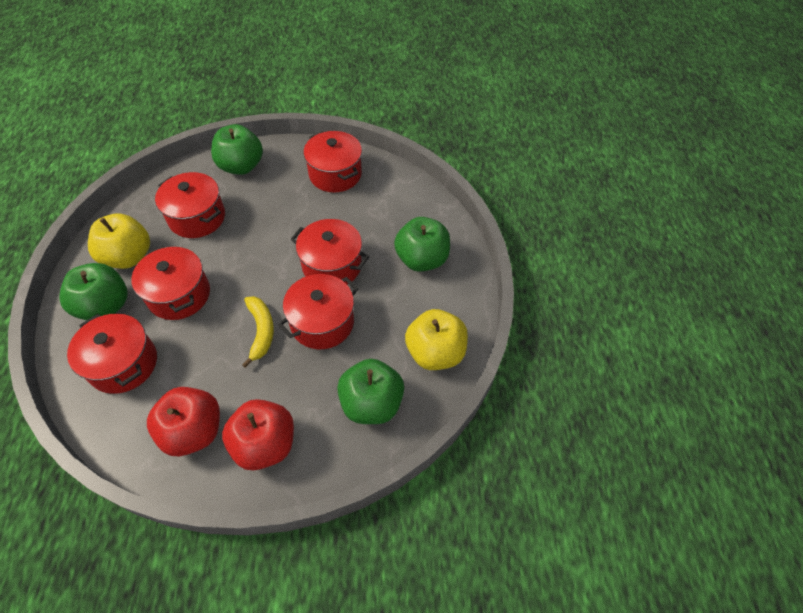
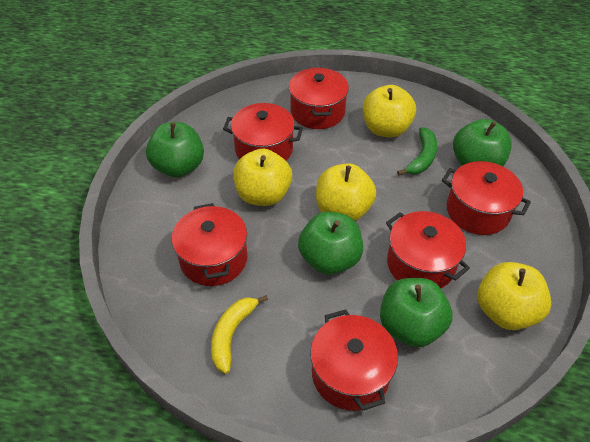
green banana: 0 -> 1
red apple: 2 -> 0
yellow apple: 2 -> 4

